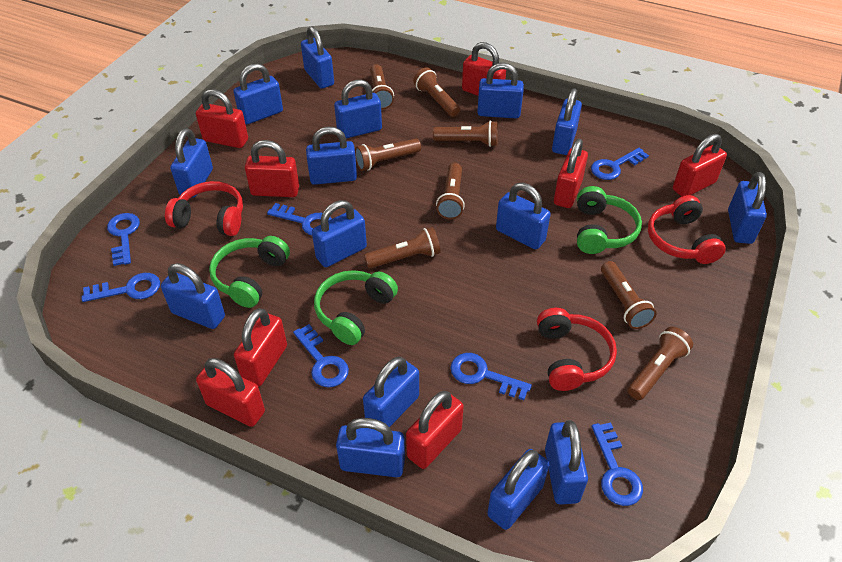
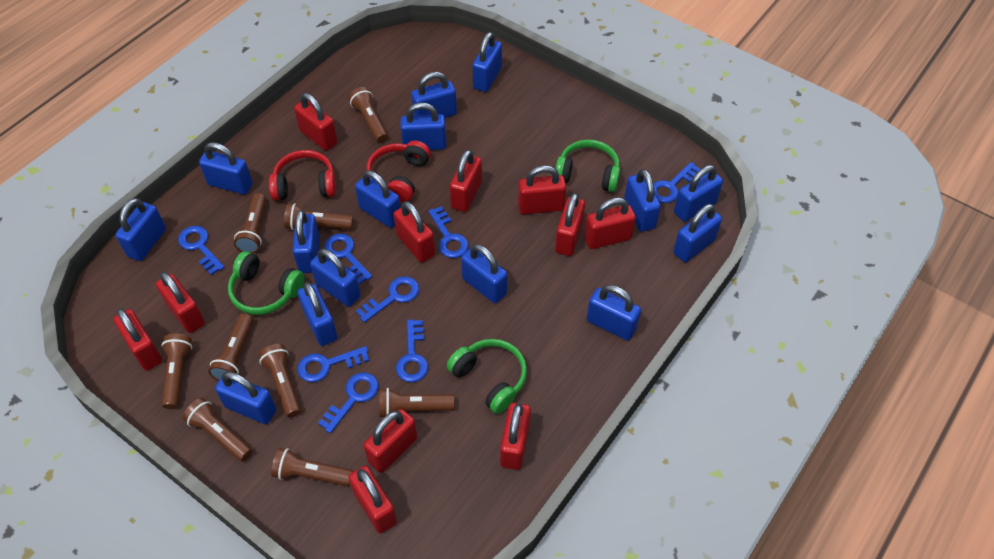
blue key: 7 -> 8
brown flashlight: 8 -> 9
red headphones: 3 -> 2
red padlock: 8 -> 11

